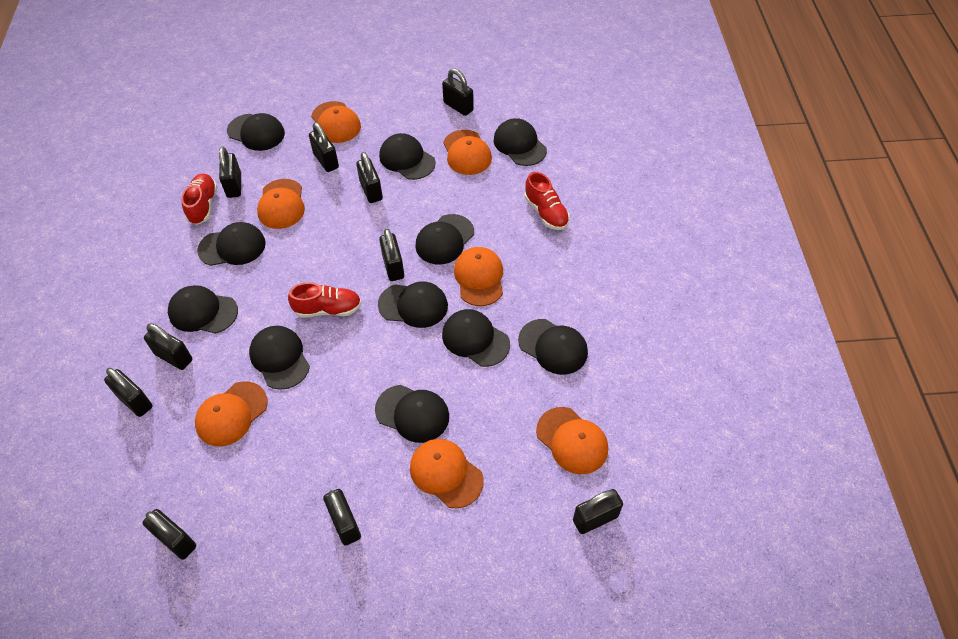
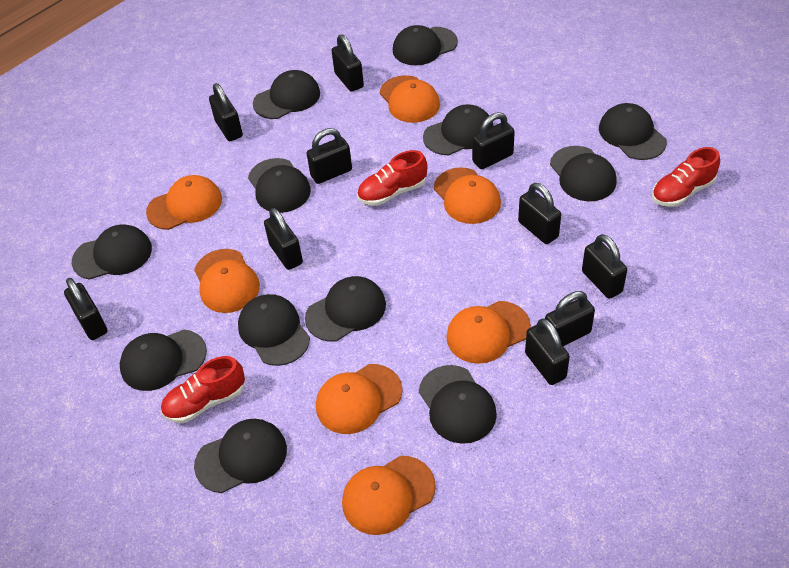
black cap: 11 -> 12

